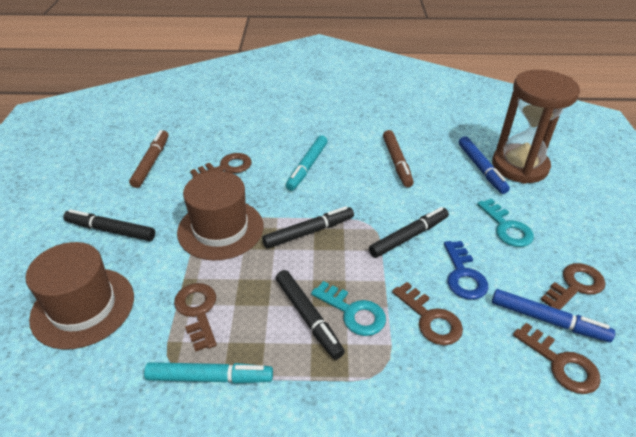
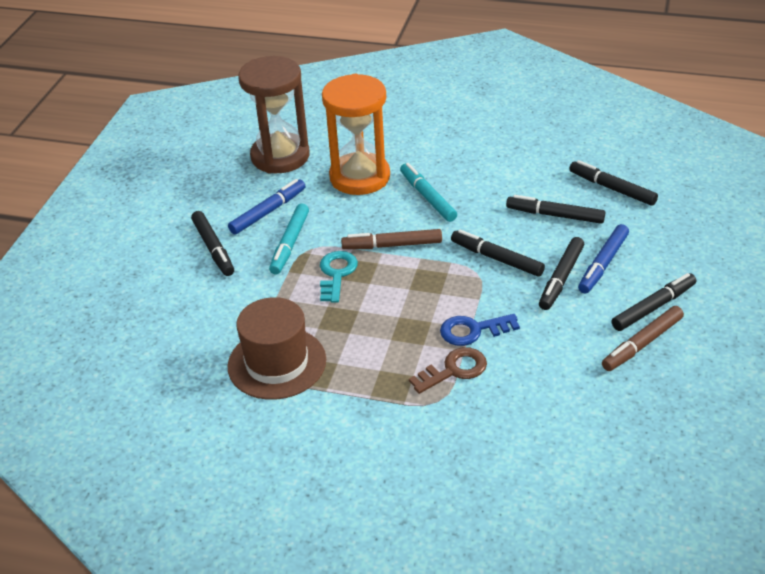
black marker: 4 -> 6
brown hat: 2 -> 1
brown key: 5 -> 1
orange hourglass: 0 -> 1
turquoise key: 2 -> 1

